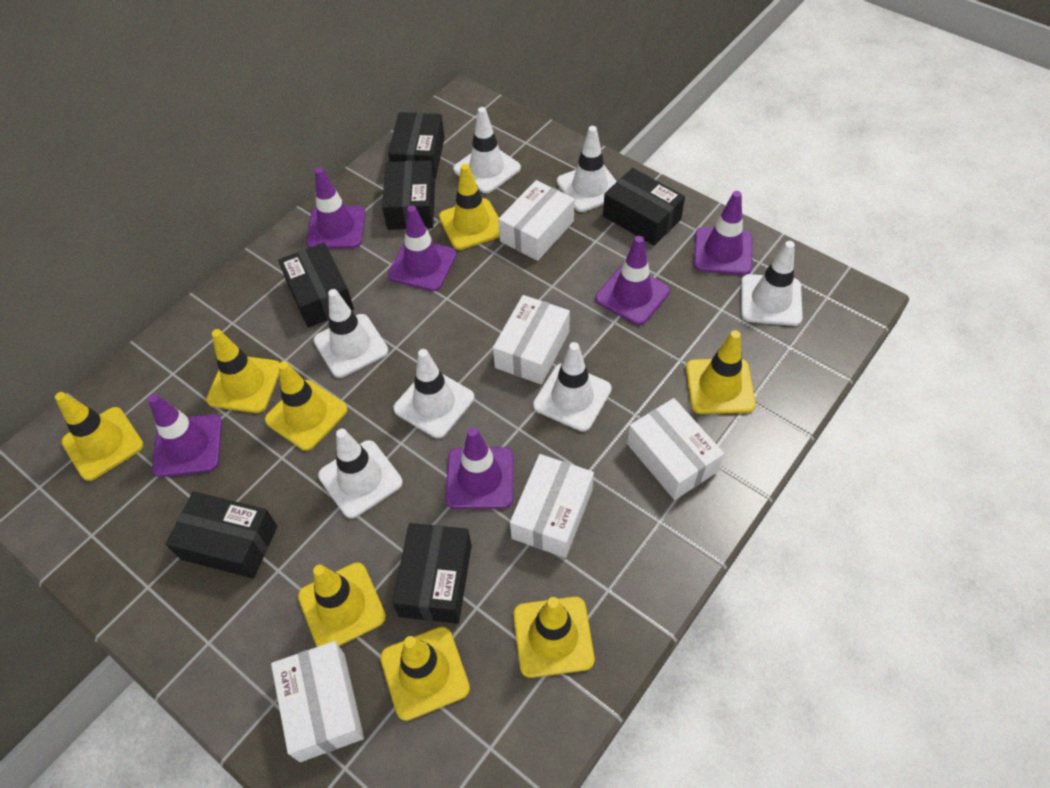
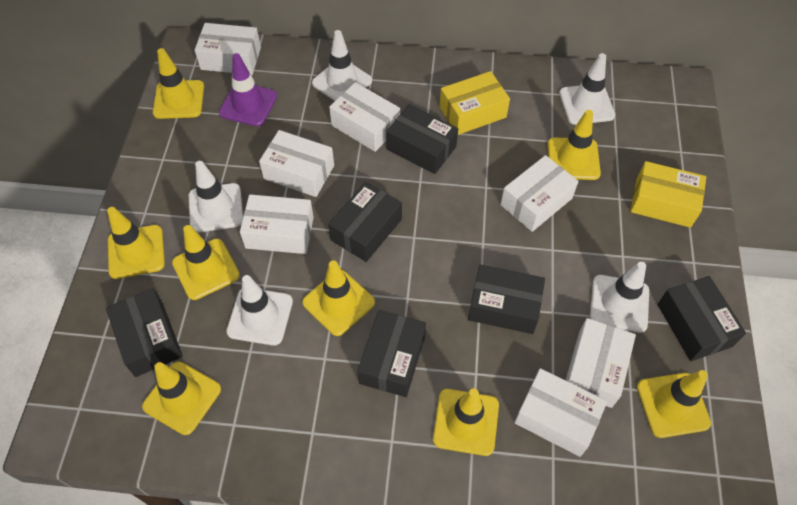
purple traffic cone: 6 -> 1
white box: 5 -> 7
white traffic cone: 7 -> 5
yellow box: 0 -> 2

